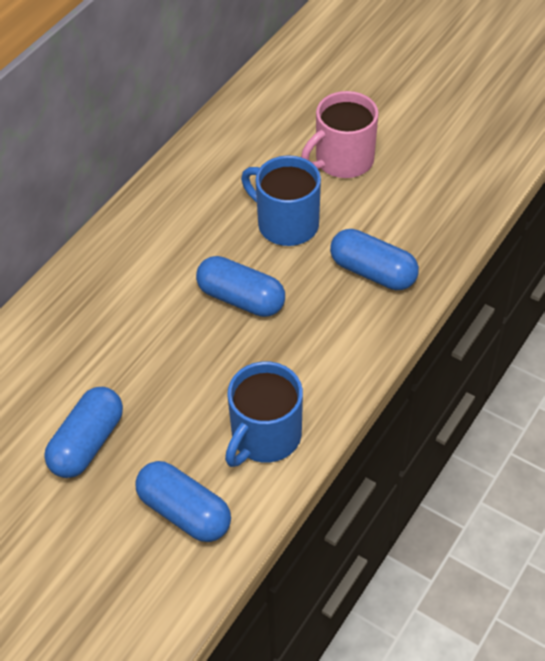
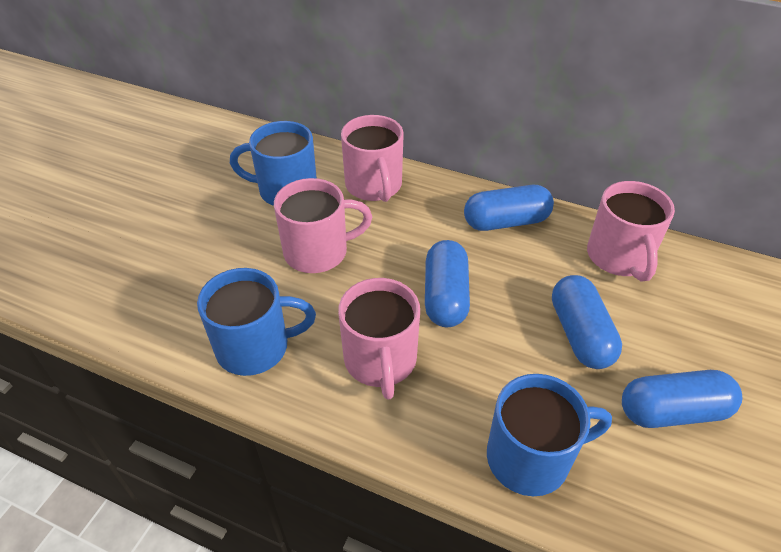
blue mug: 2 -> 3
pink mug: 1 -> 4

